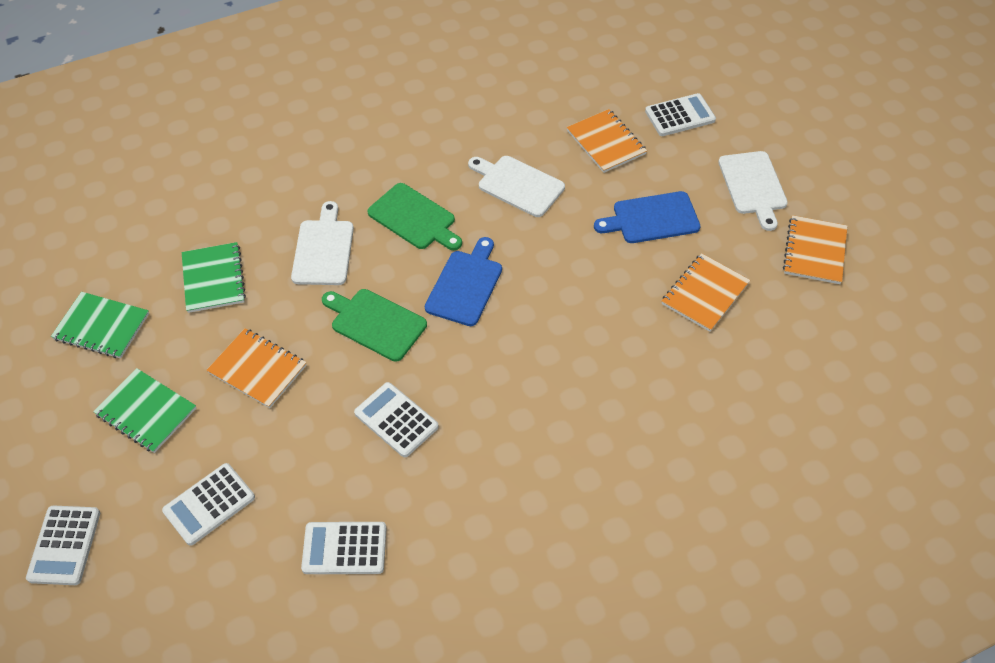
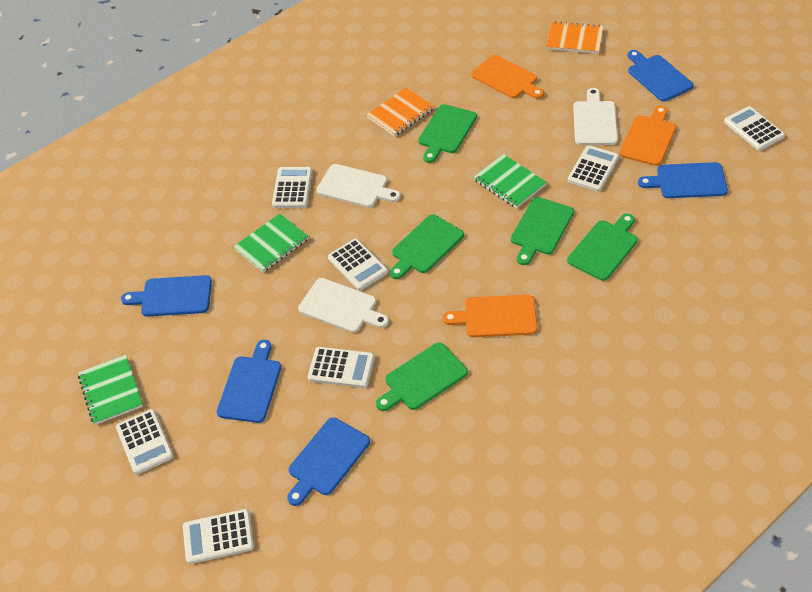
blue cutting board: 2 -> 5
green cutting board: 2 -> 5
orange cutting board: 0 -> 3
orange notebook: 4 -> 2
white calculator: 5 -> 7

